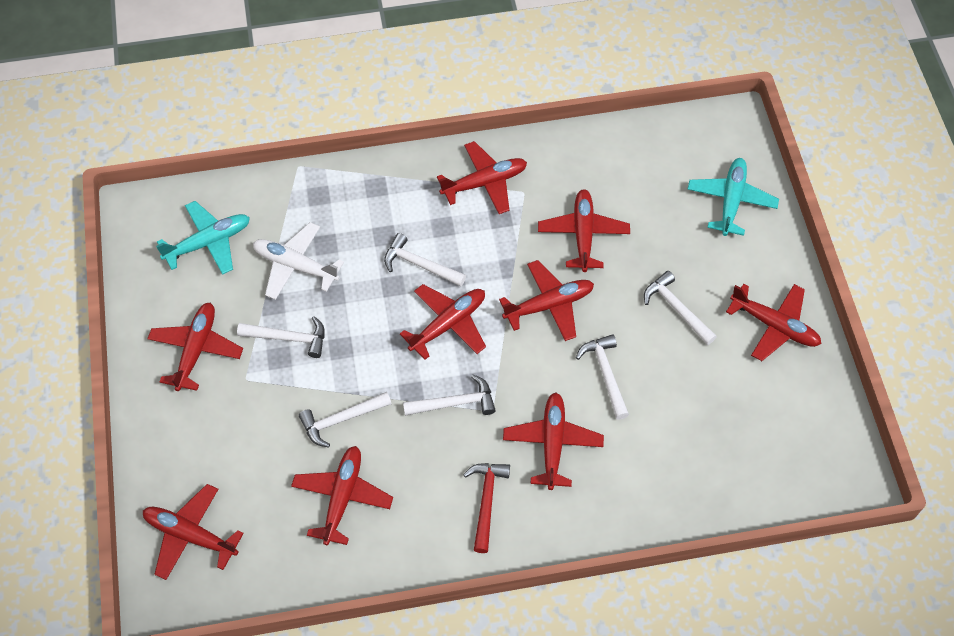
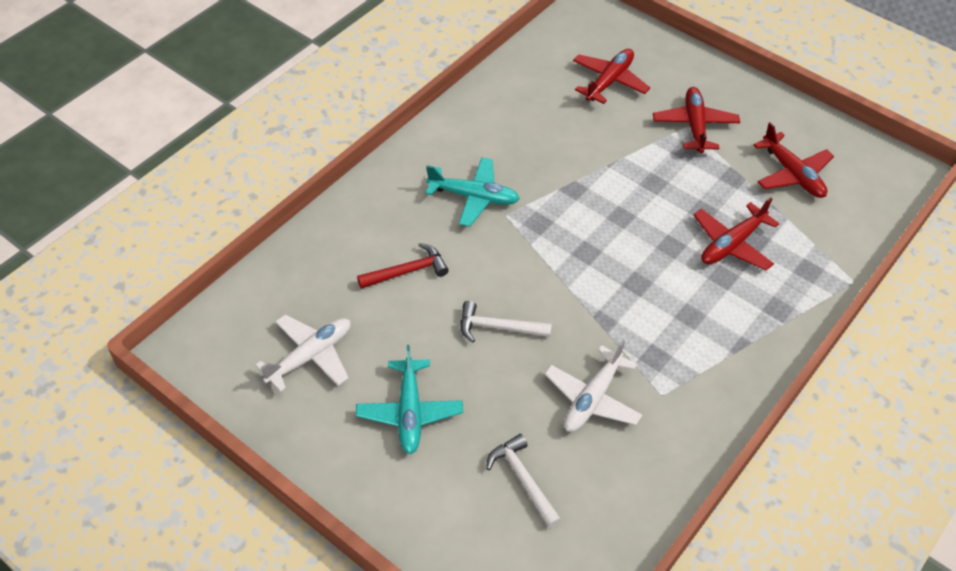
red plane: 9 -> 4
white hammer: 6 -> 2
white plane: 1 -> 2

